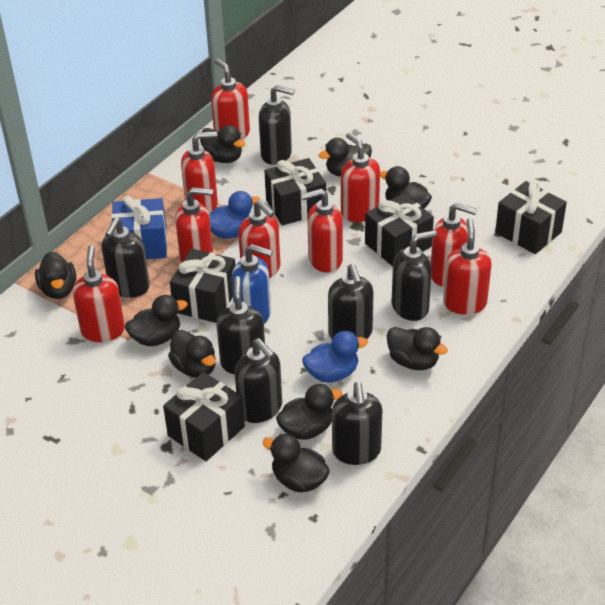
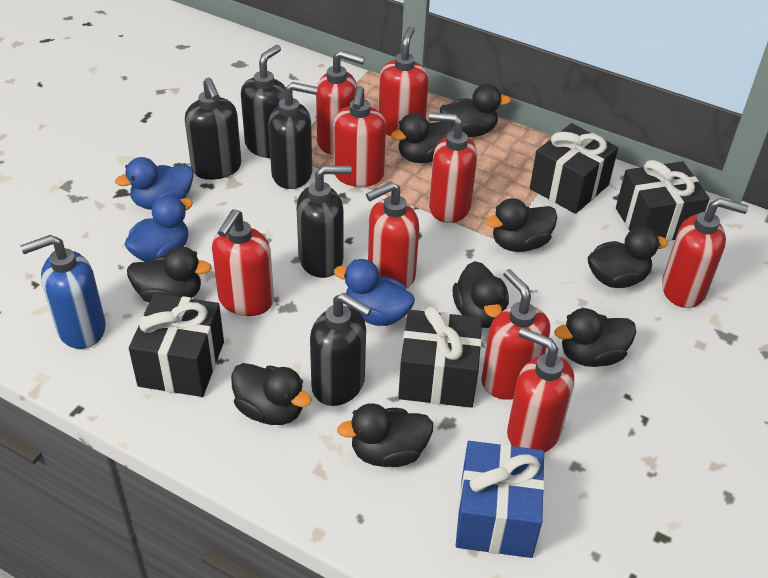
black gift: 5 -> 4
black soap dispenser: 7 -> 5
blue duck: 2 -> 3

